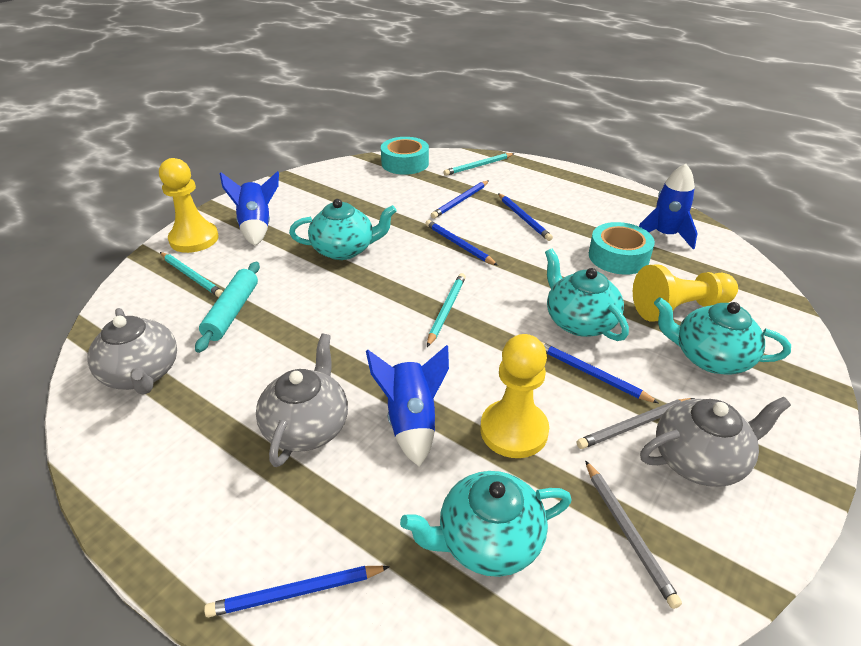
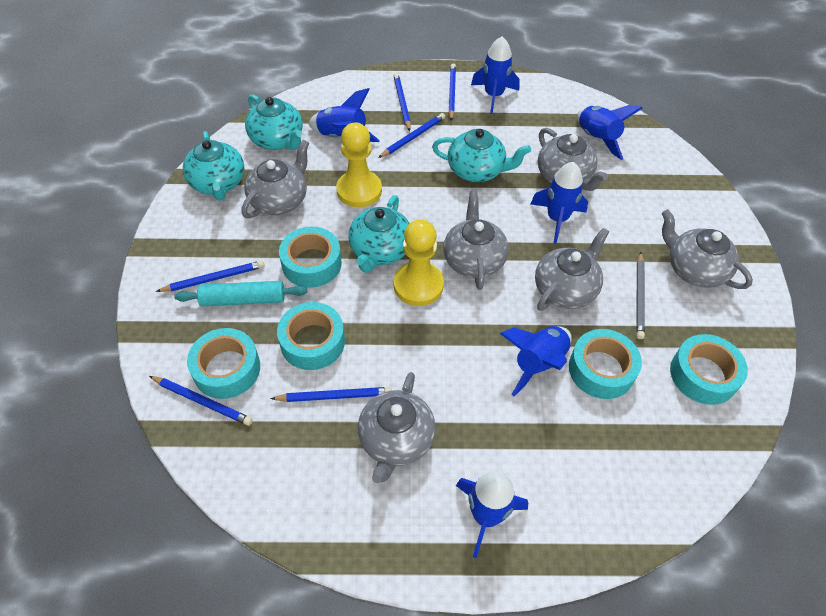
blue pencil: 5 -> 6
blue rocket: 3 -> 6
grey pencil: 2 -> 1
grey teapot: 3 -> 6
turquoise pencil: 3 -> 0
turquoise tape: 2 -> 5
yellow pawn: 3 -> 2

